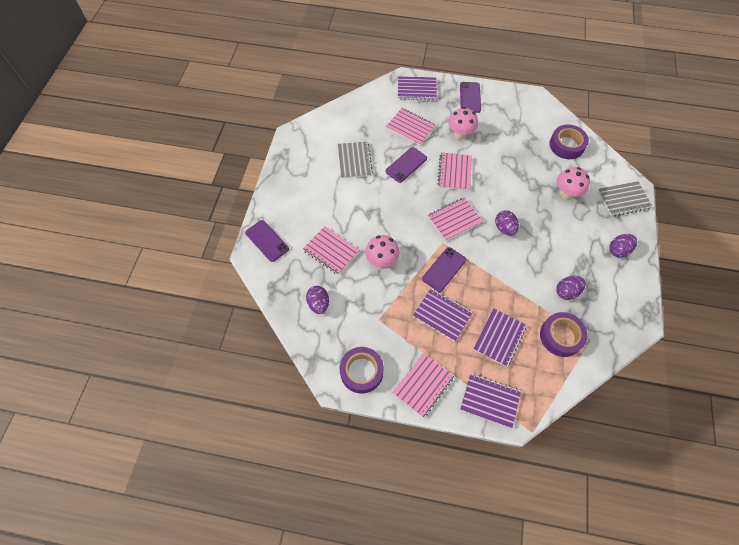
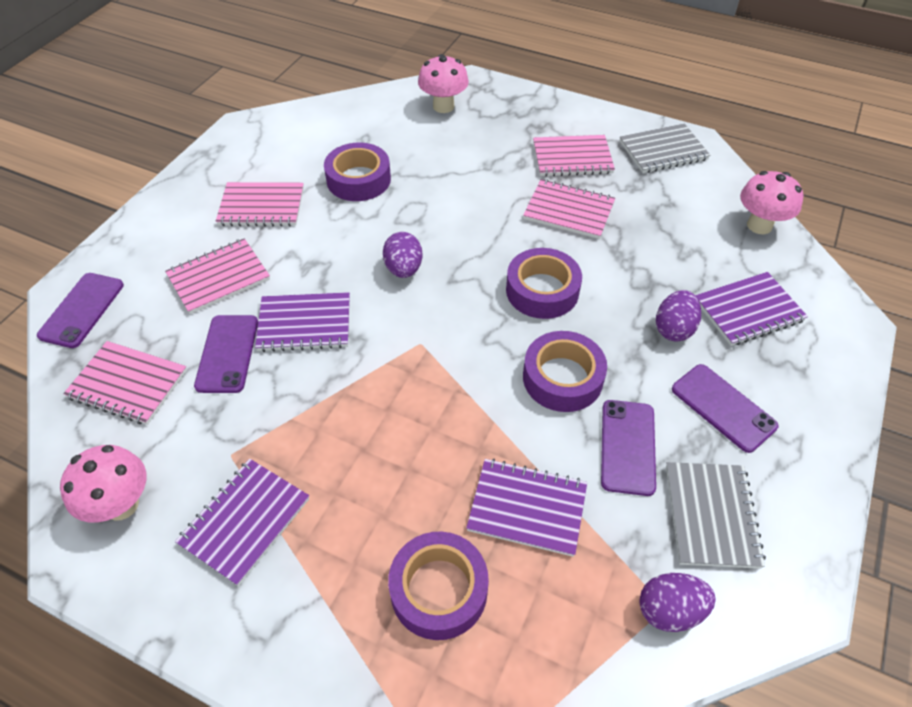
purple egg: 4 -> 3
purple tape: 3 -> 4

